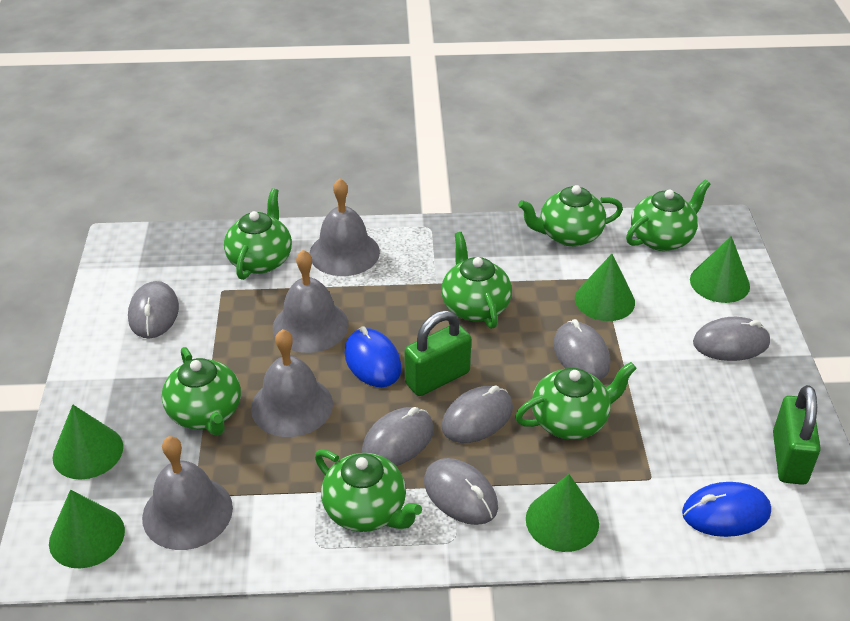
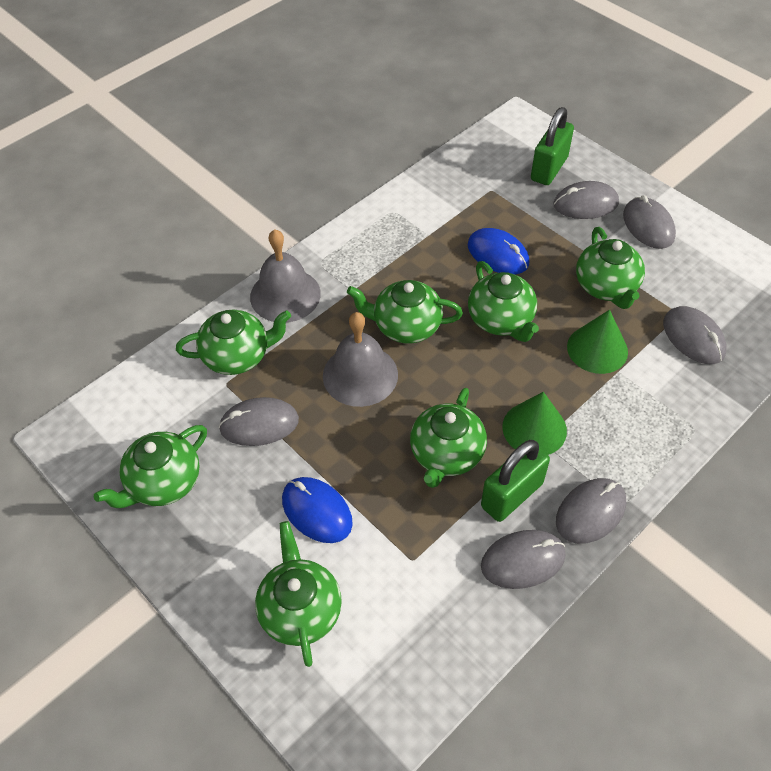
green cone: 5 -> 2
grey bell: 4 -> 2

